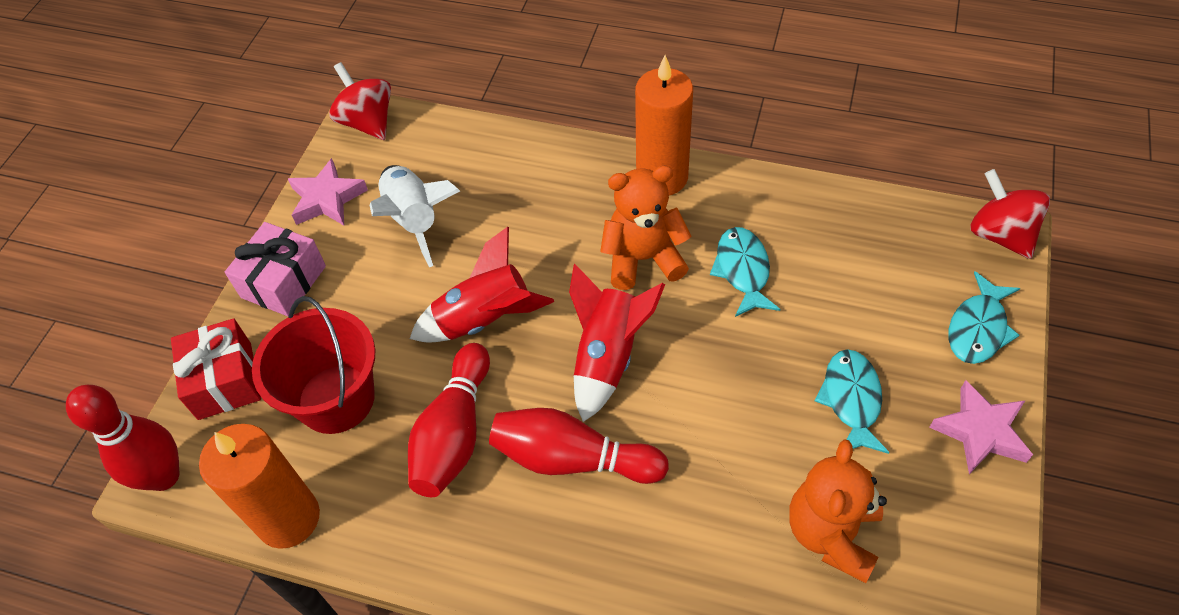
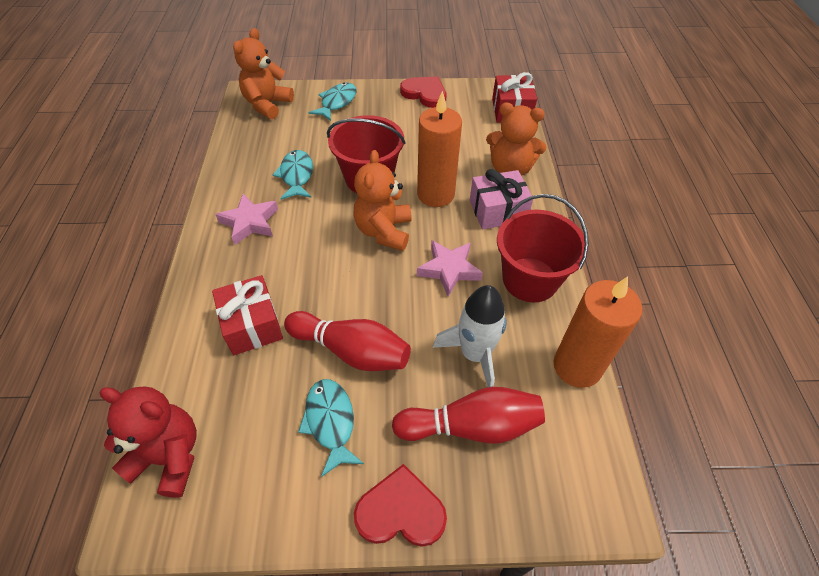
orange teddy bear: 2 -> 3
red bowling pin: 3 -> 2
red bucket: 1 -> 2
red gift: 1 -> 2
red heart: 0 -> 2
red rocket: 2 -> 0
red spinning top: 2 -> 0
red teddy bear: 0 -> 1

